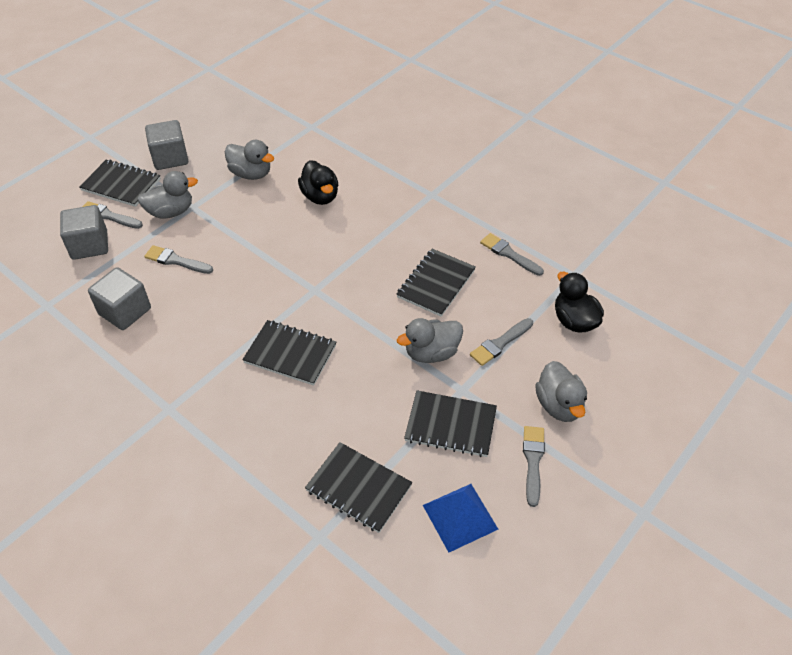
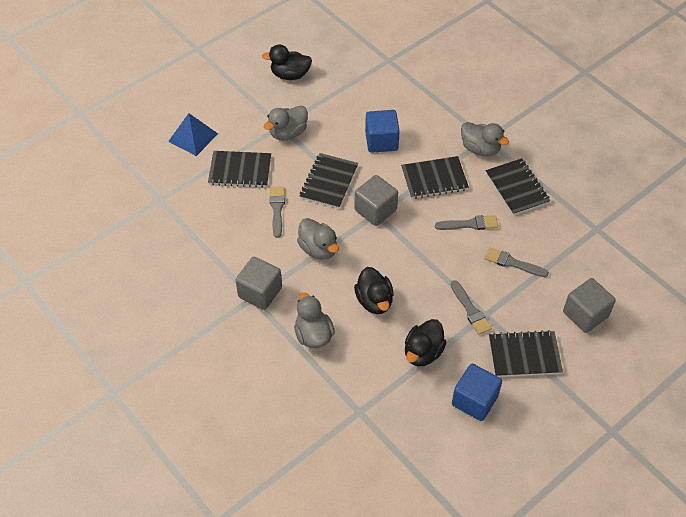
black duck: 2 -> 3
blue cube: 0 -> 2
grey brush: 5 -> 4

